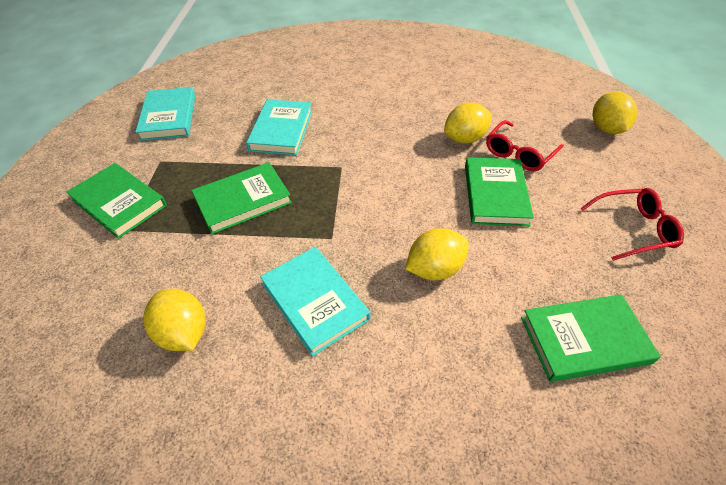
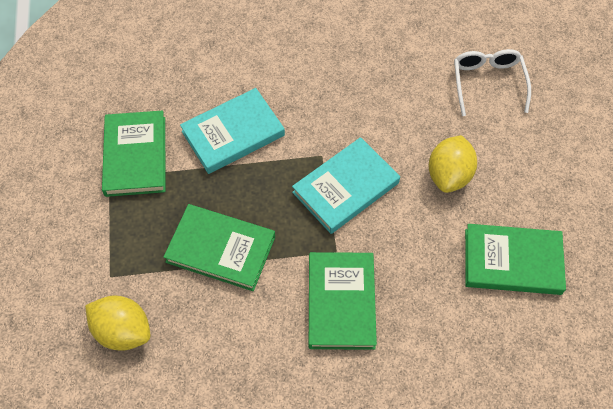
red glasses: 2 -> 0
turquoise book: 3 -> 2
white glasses: 0 -> 1
yellow lemon: 4 -> 2

